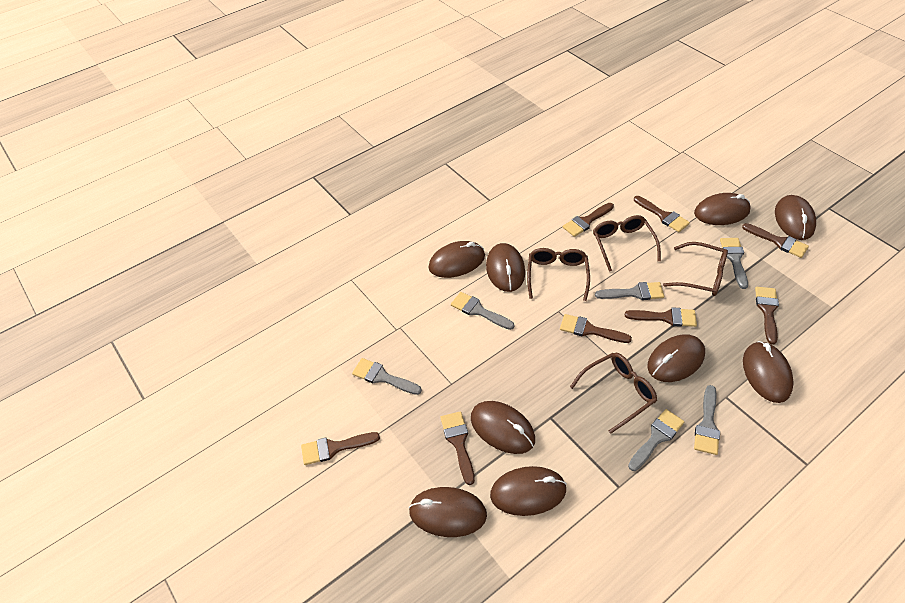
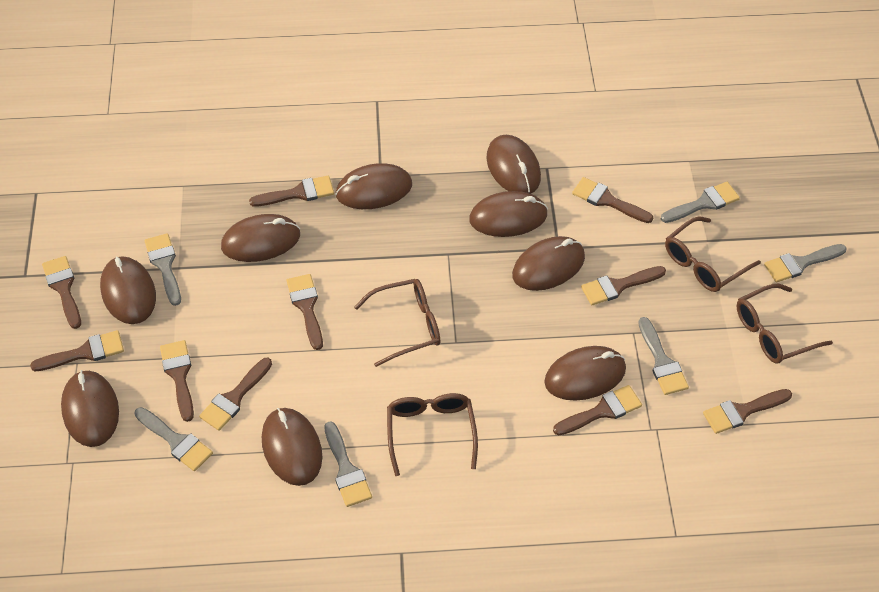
brown brush: 8 -> 10

